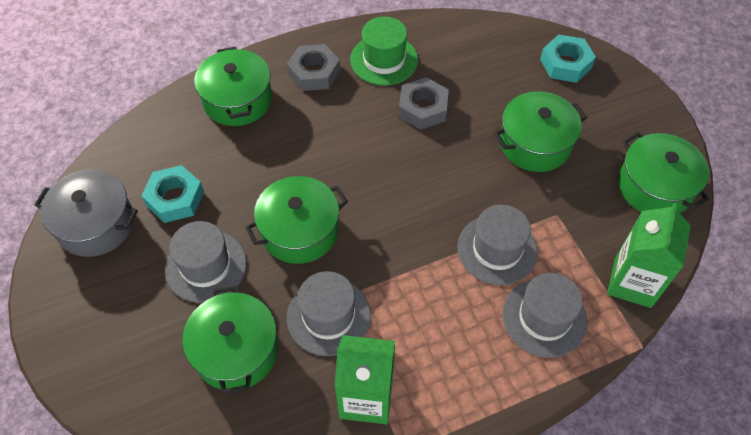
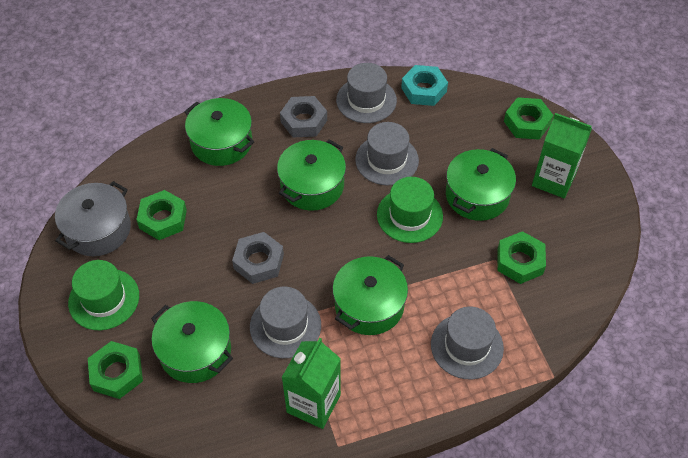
green hat: 1 -> 2
green nut: 0 -> 4
turquoise nut: 2 -> 1

